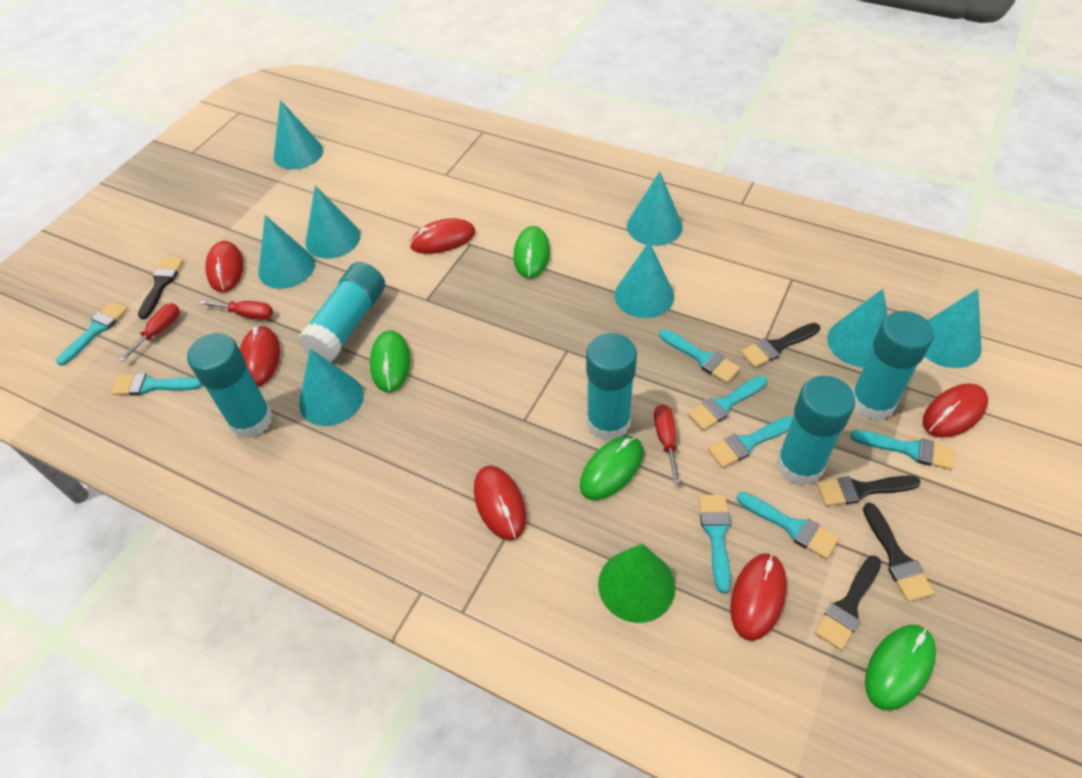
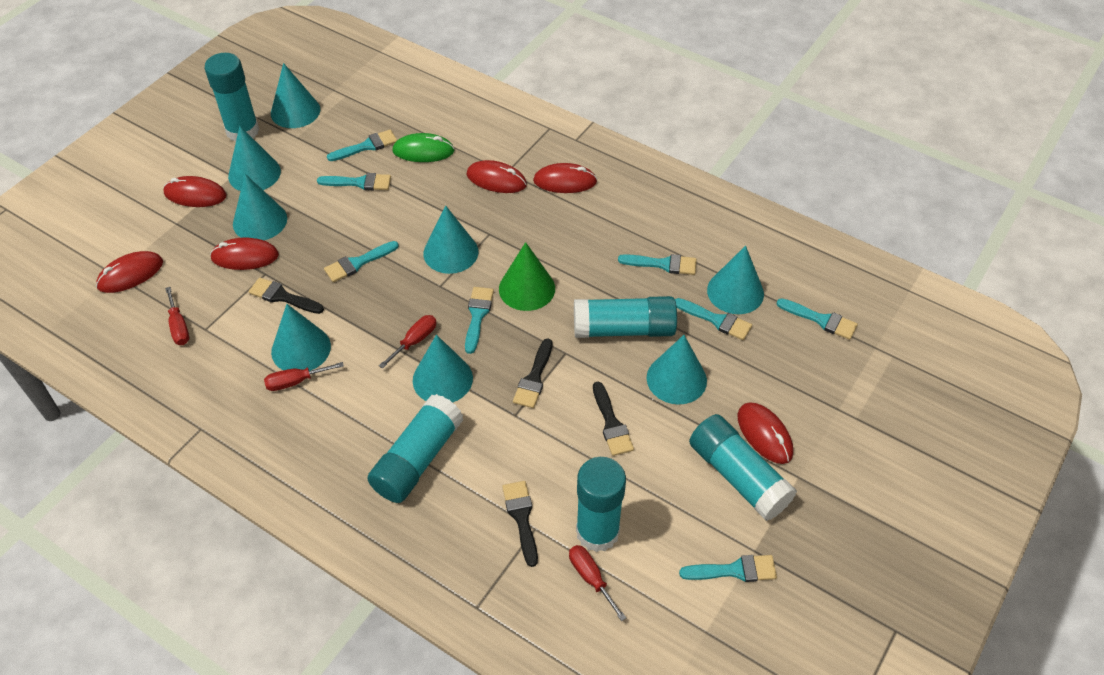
black brush: 5 -> 4
green mouse: 4 -> 1
red screwdriver: 3 -> 4

